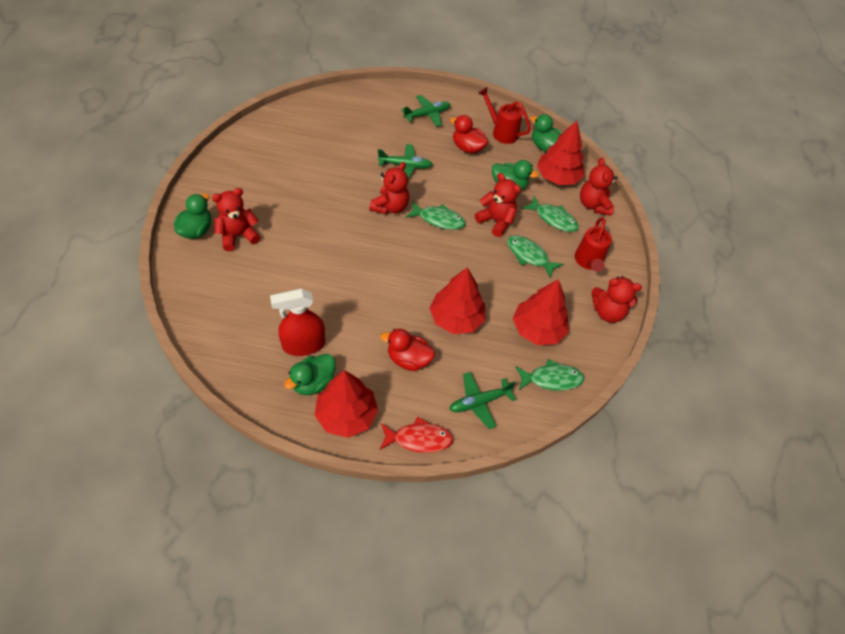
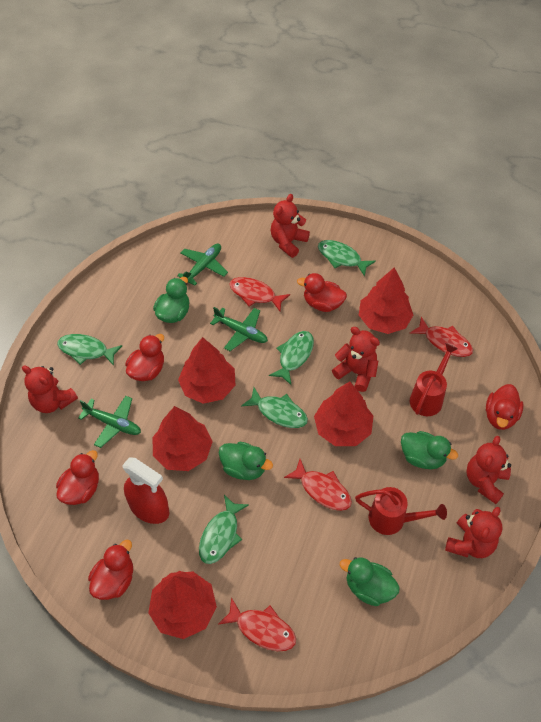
green fish: 4 -> 5
red duck: 2 -> 5
red fish: 1 -> 4
red tree: 4 -> 5

